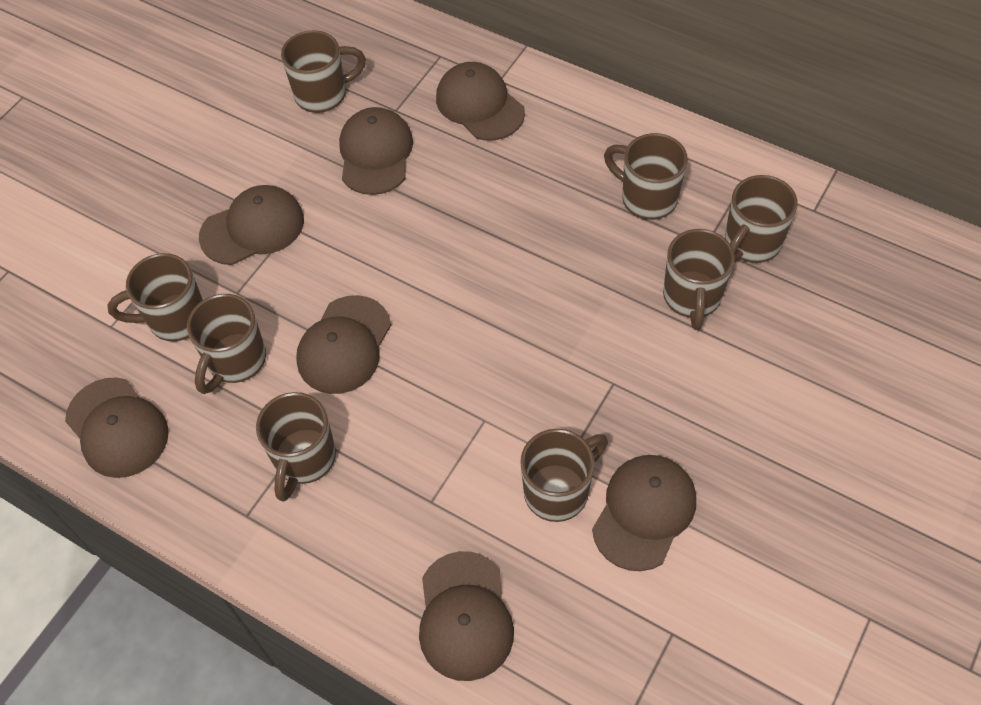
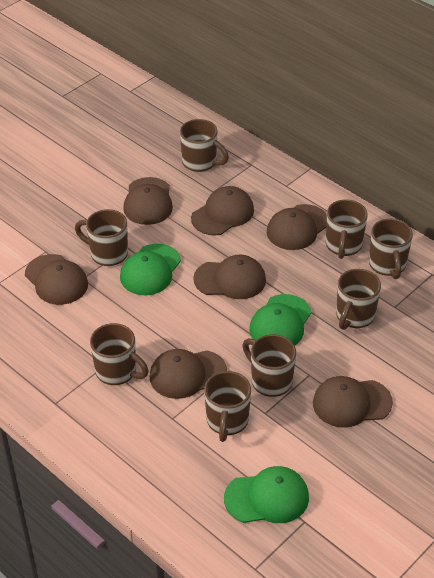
green cap: 0 -> 3

